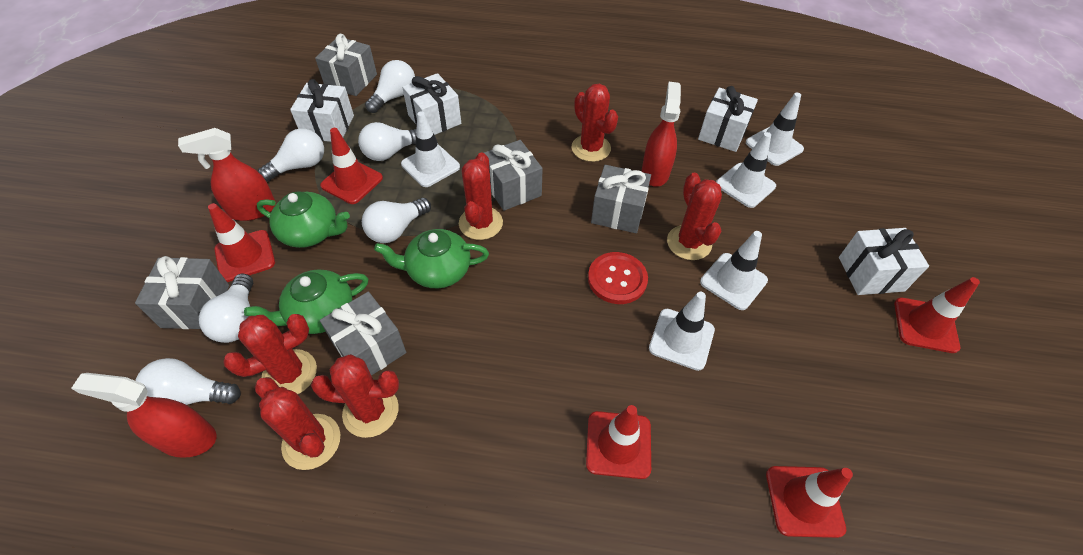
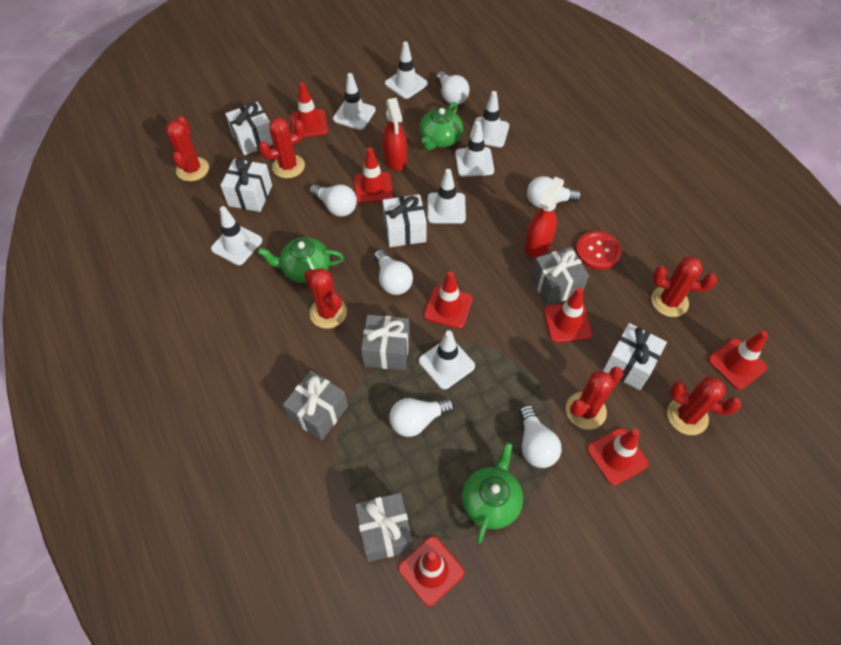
grey gift: 5 -> 4
red spray bottle: 3 -> 2
red traffic cone: 5 -> 7
white traffic cone: 5 -> 7

